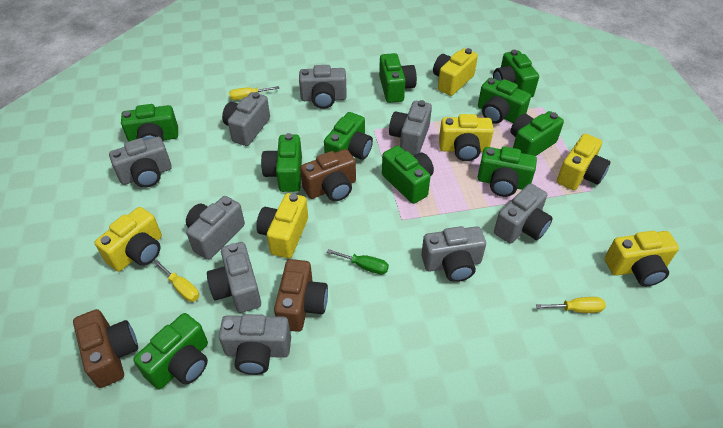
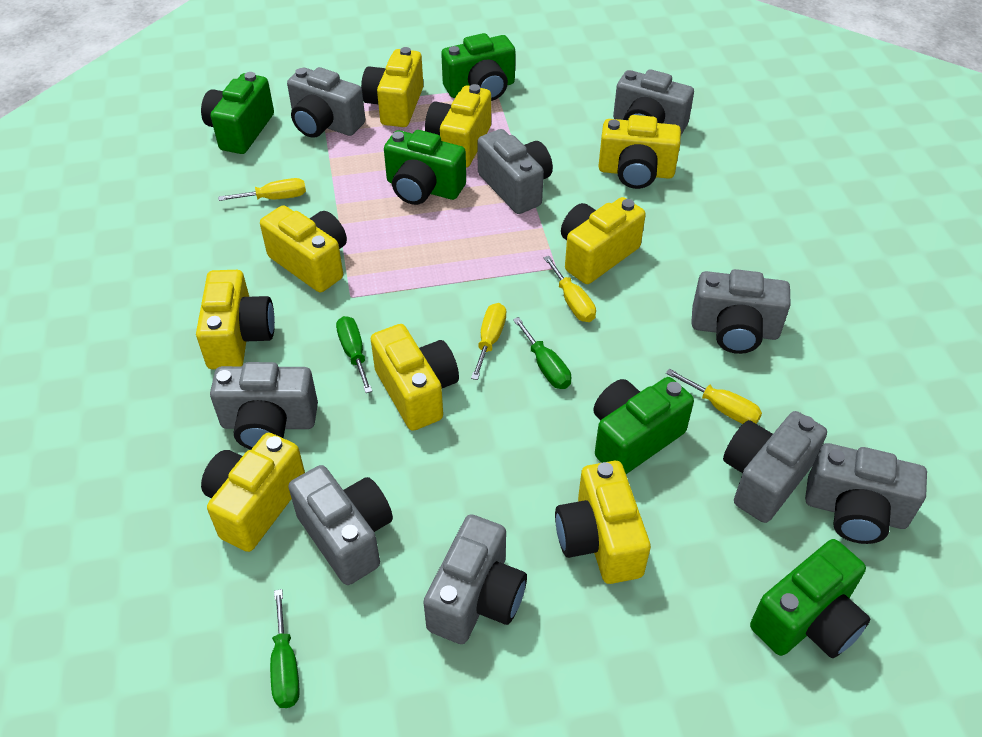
brown camera: 3 -> 0
green camera: 10 -> 5
green screwdriver: 1 -> 3
yellow camera: 6 -> 9
yellow screwdriver: 3 -> 4

